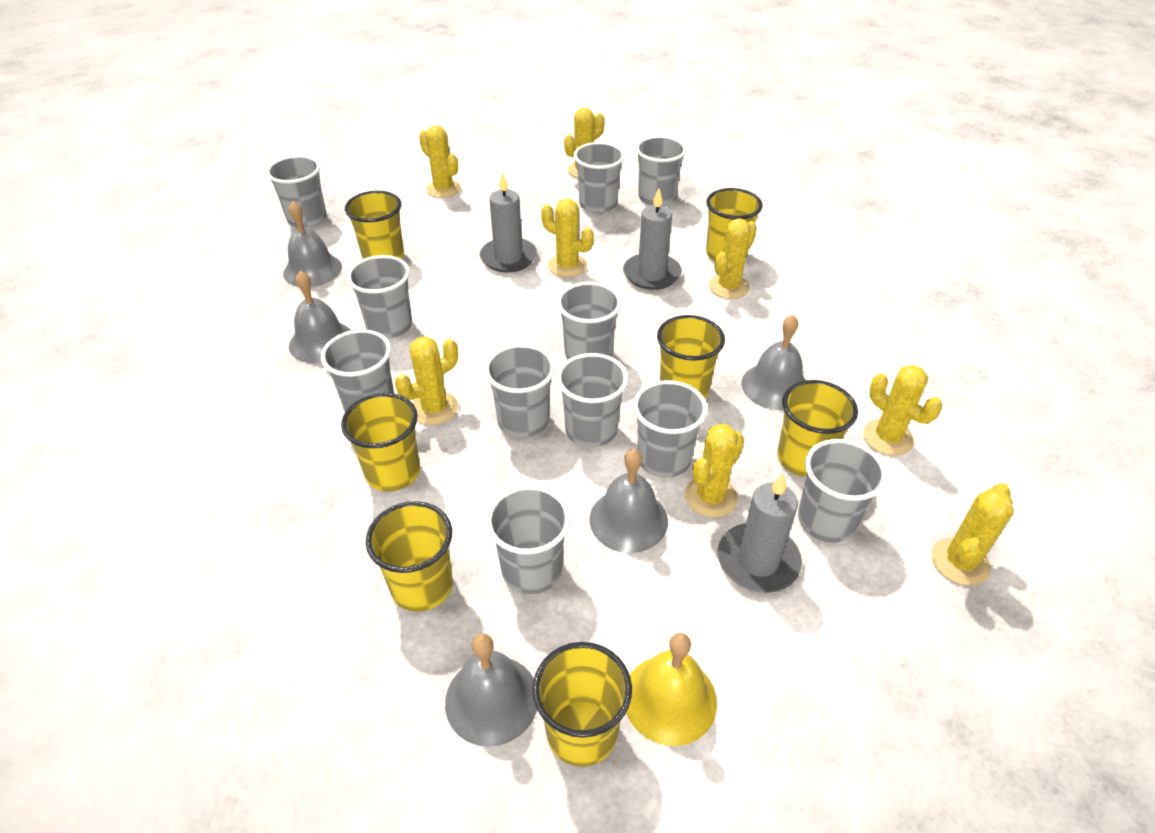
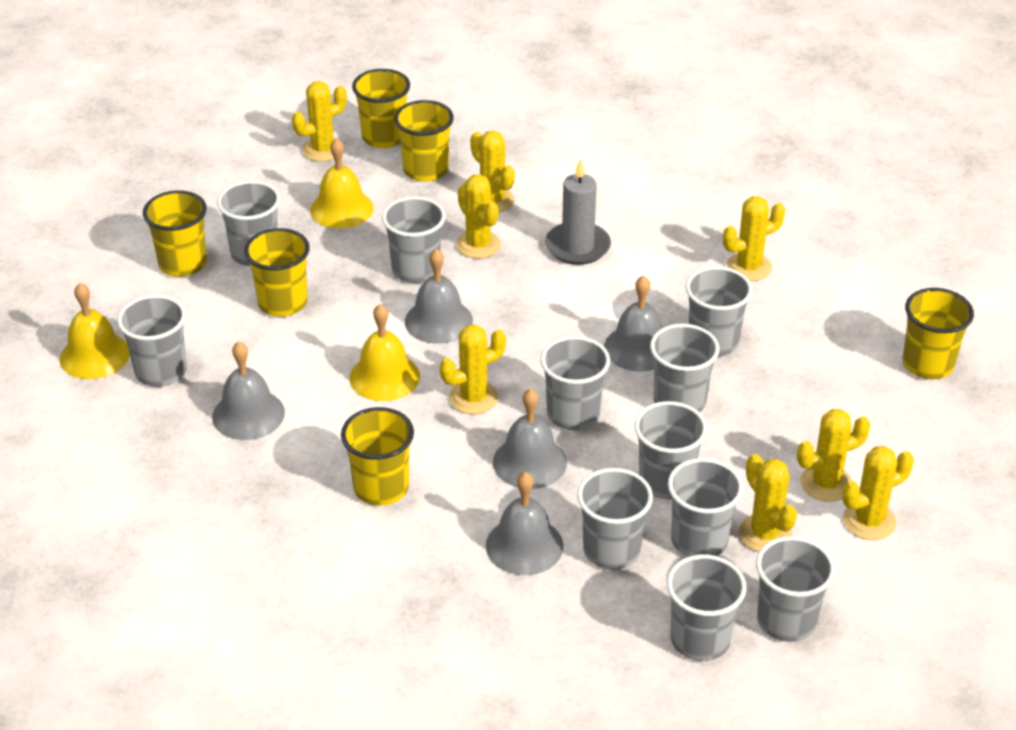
grey candle: 3 -> 1
yellow bell: 1 -> 3
yellow cup: 7 -> 6

